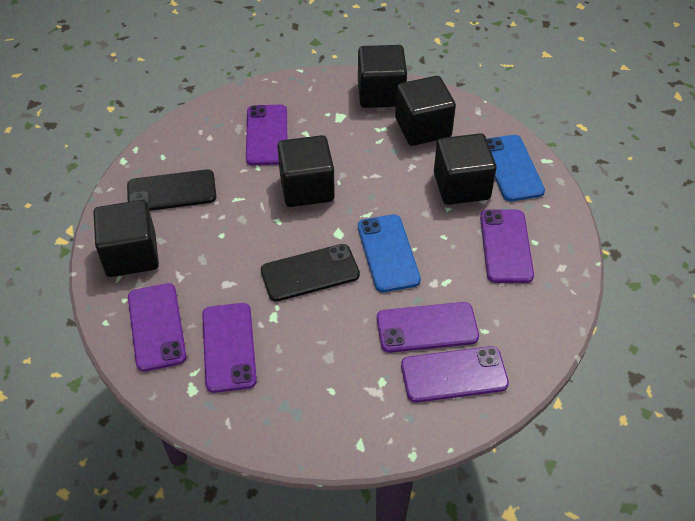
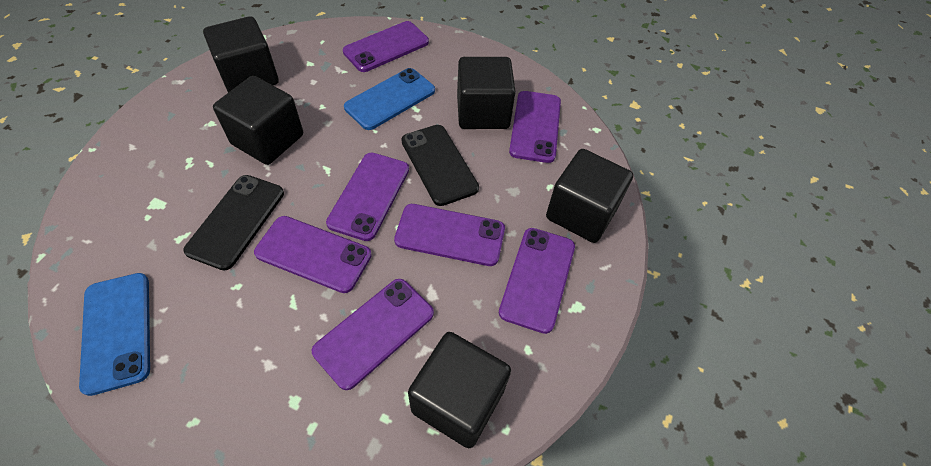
purple phone: 6 -> 7

